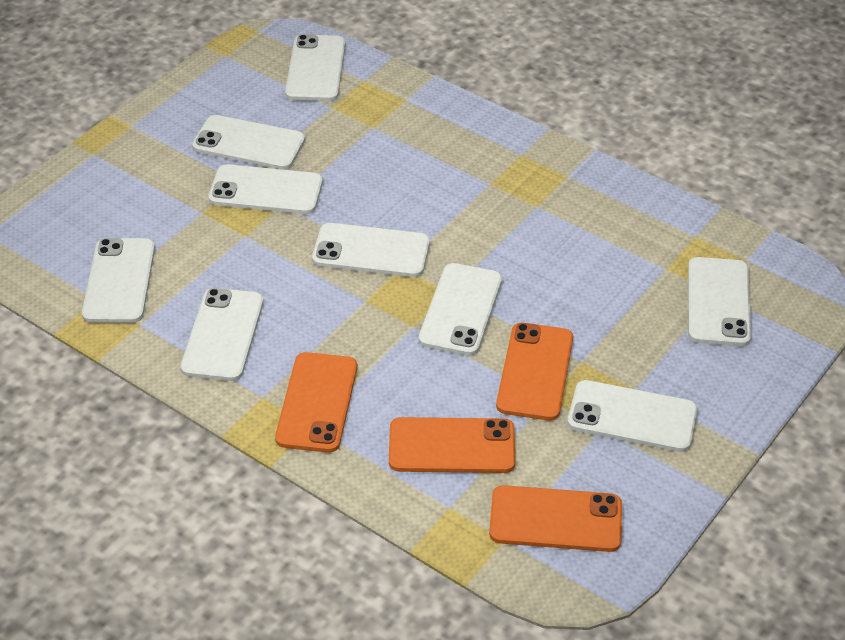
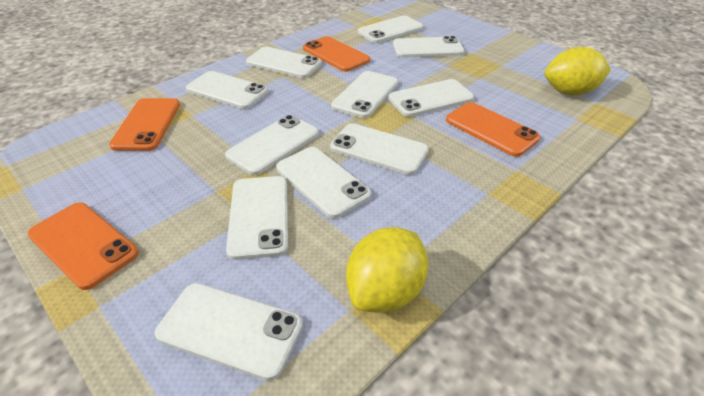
white phone: 9 -> 11
yellow lemon: 0 -> 2

